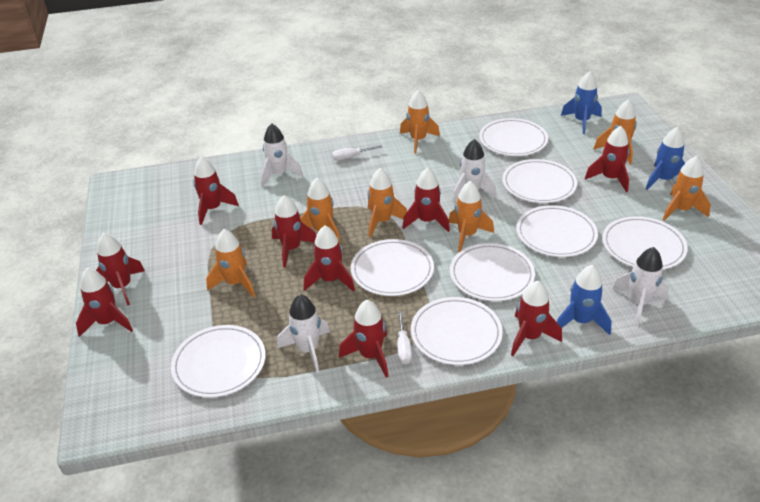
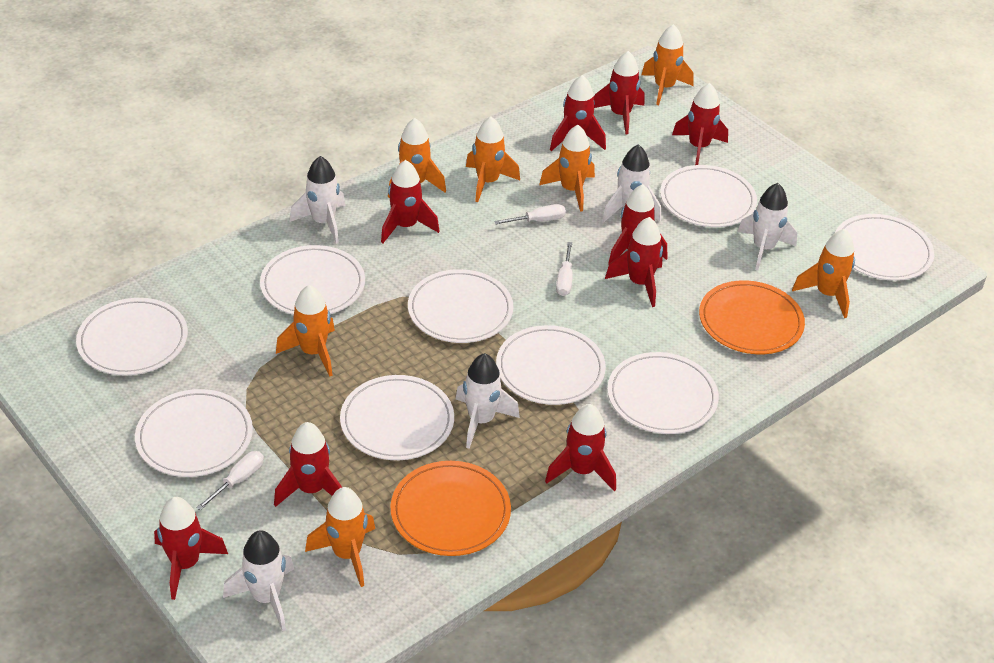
blue rocket: 3 -> 0
orange plate: 0 -> 2
white plate: 8 -> 9
white rocket: 4 -> 5
white screwdriver: 2 -> 3

